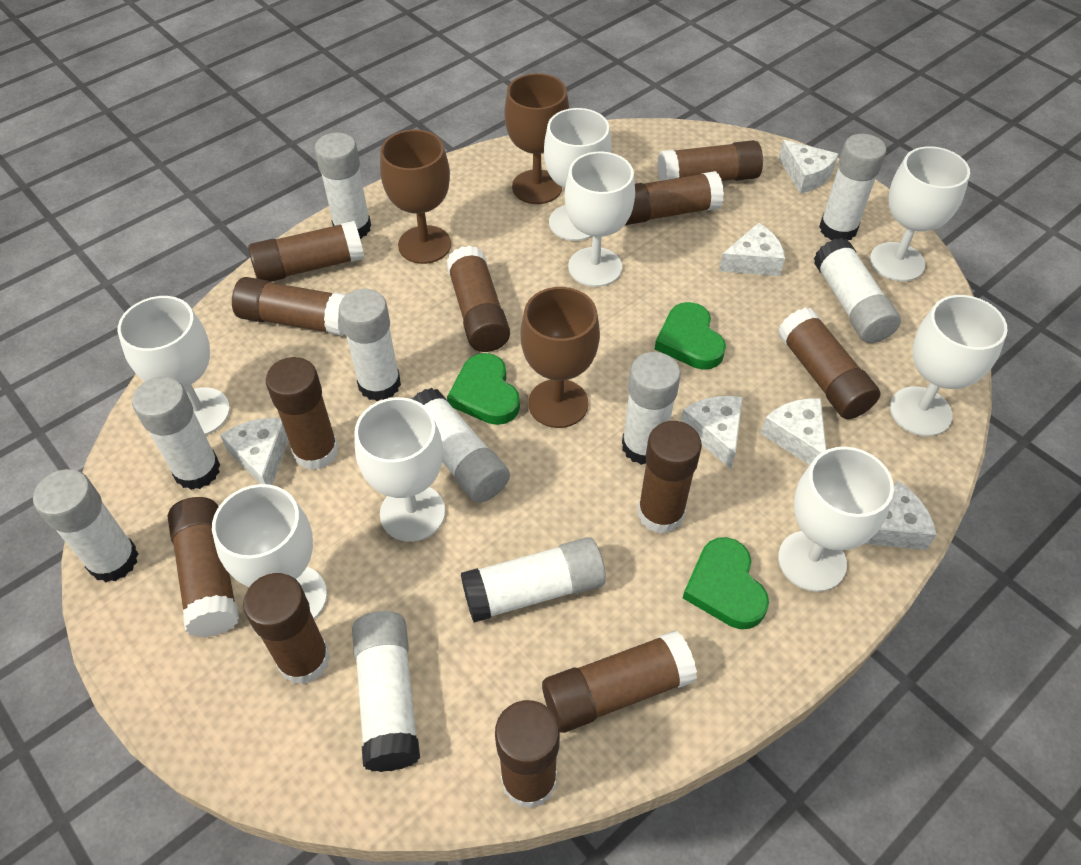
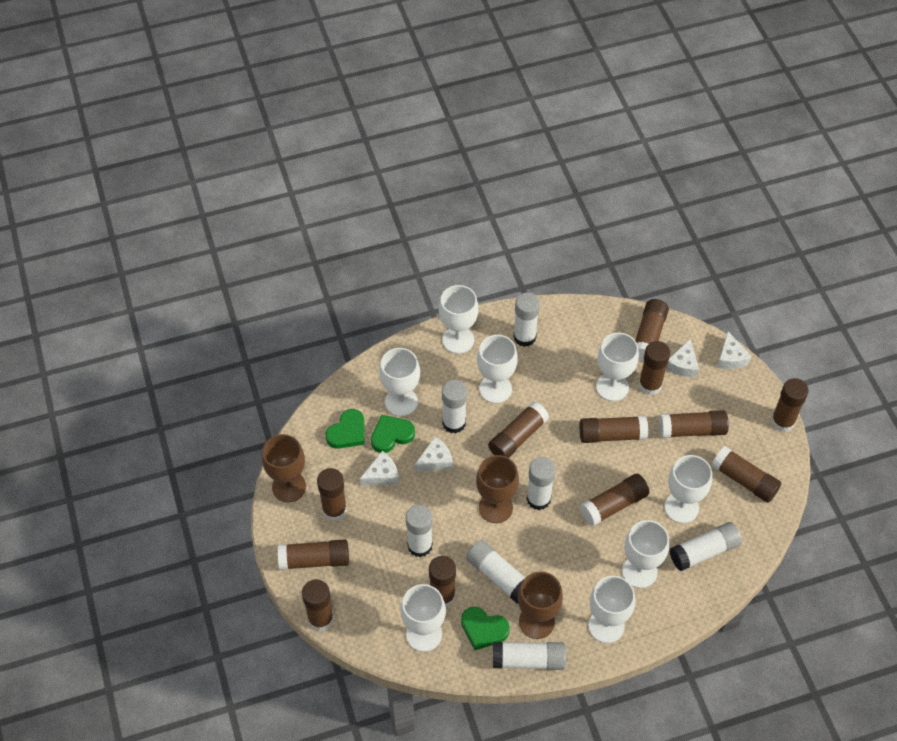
white cheese: 6 -> 4
white glue stick: 10 -> 7

